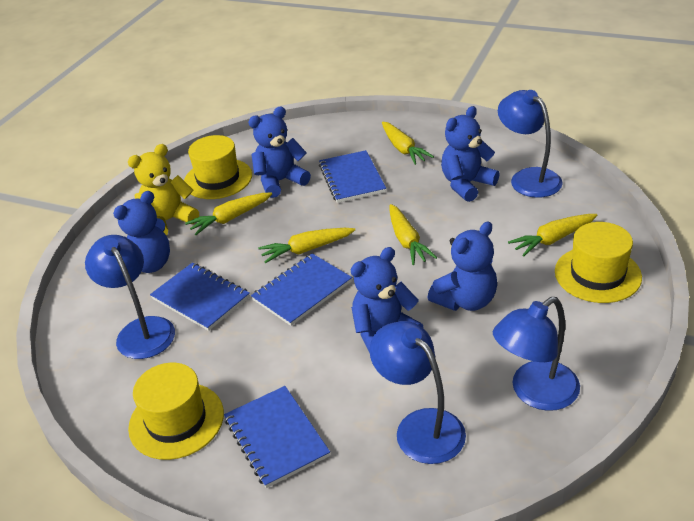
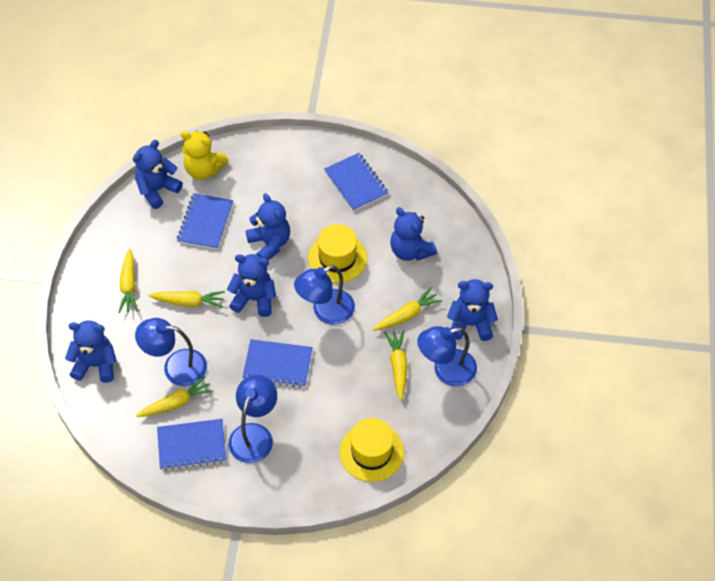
blue teddy bear: 5 -> 6
yellow hat: 3 -> 2

